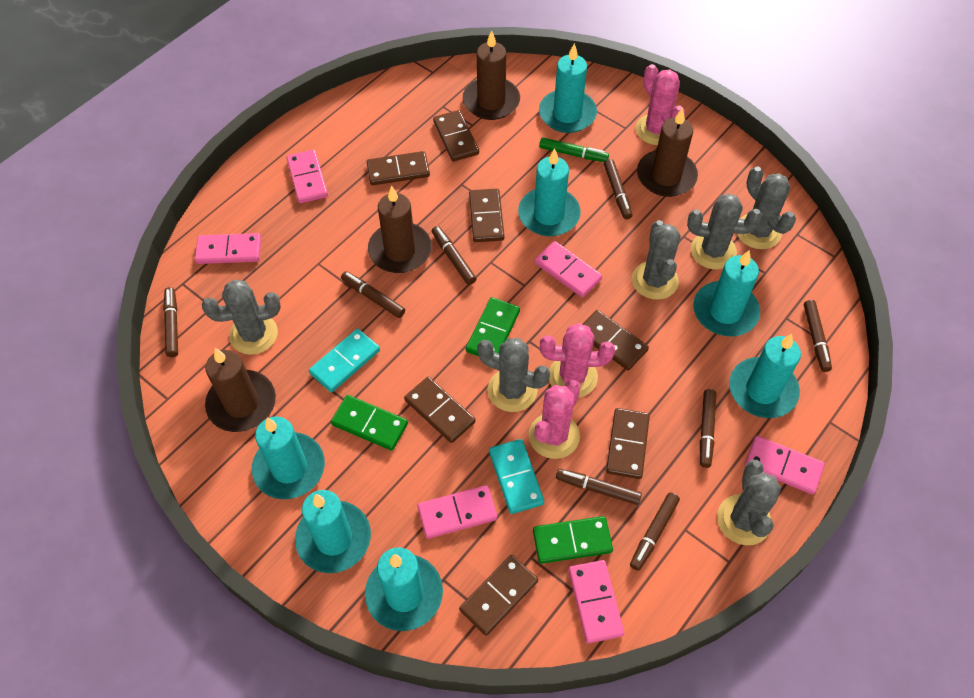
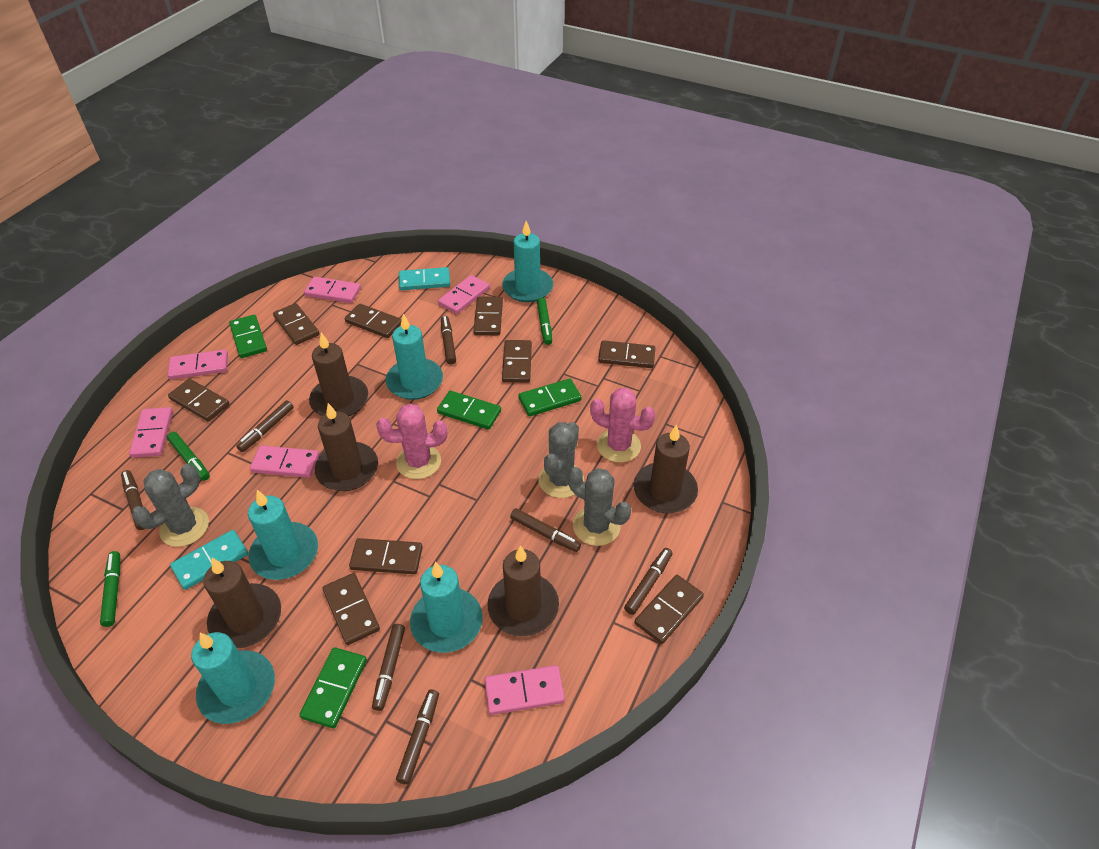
brown candle: 4 -> 5
brown domino: 7 -> 9
brown marker: 8 -> 7
green domino: 3 -> 4
green marker: 1 -> 3
grey cactus: 6 -> 3
pink cactus: 3 -> 2
turquoise candle: 7 -> 5

